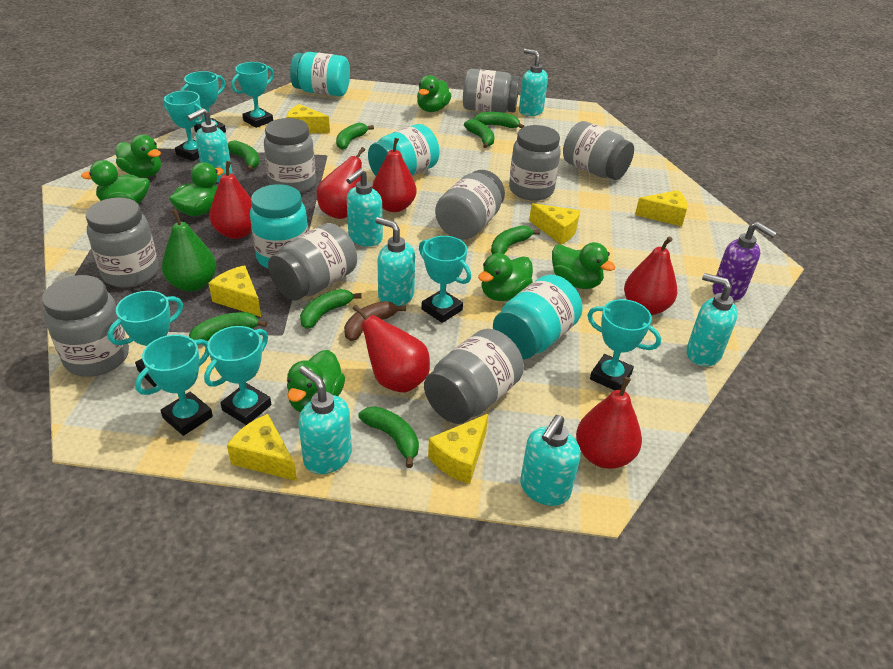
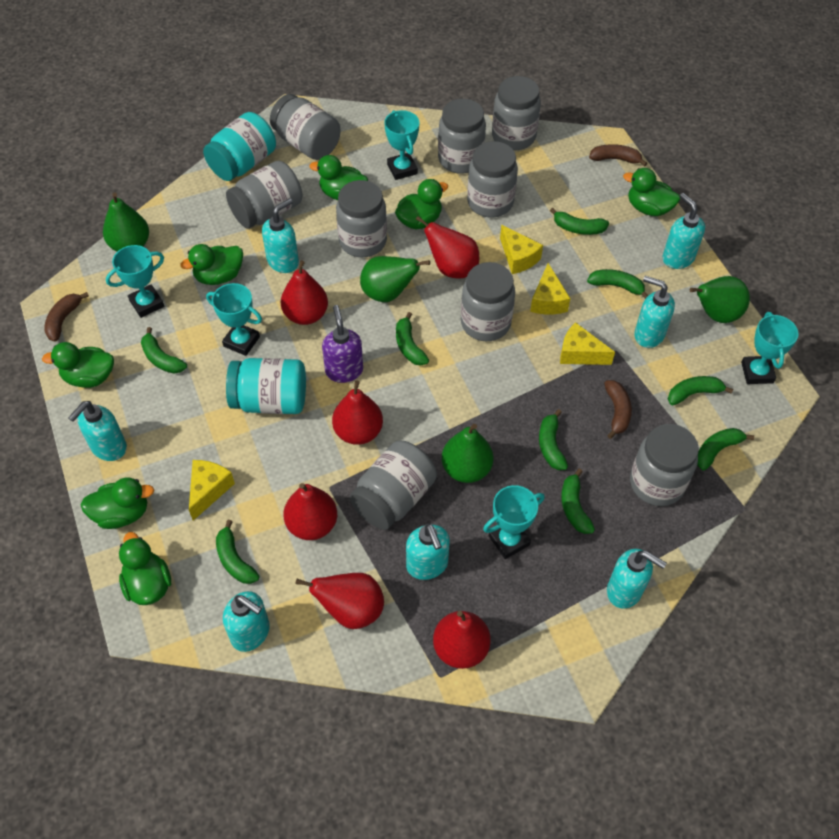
brown banana: 1 -> 3
green banana: 8 -> 9
green pear: 1 -> 4
turquoise jar: 4 -> 2
turquoise trophy: 8 -> 5
yellow cheese: 6 -> 4

